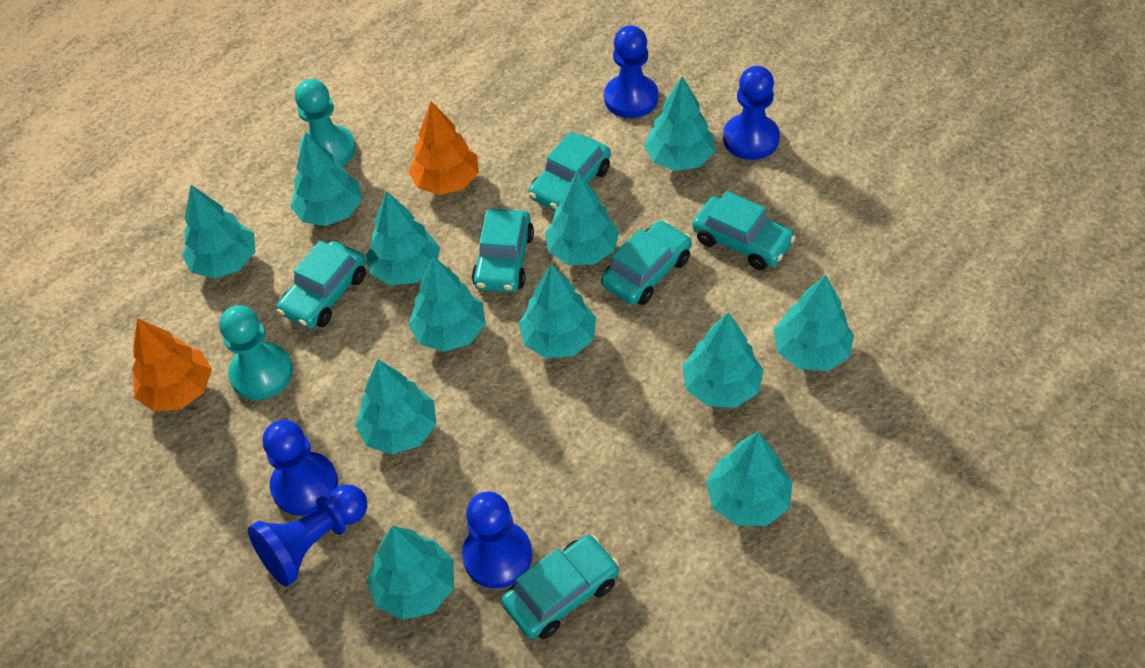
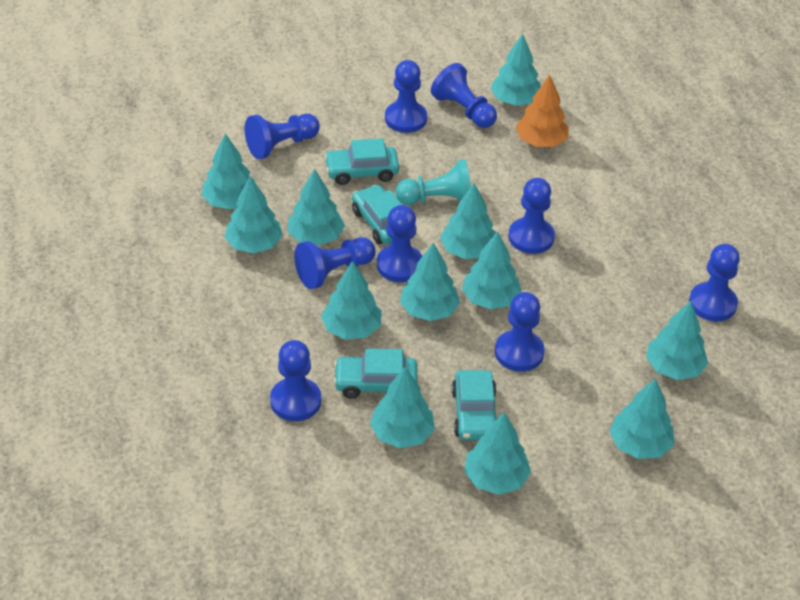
blue pawn: 5 -> 9
orange tree: 2 -> 1
turquoise car: 6 -> 4
turquoise pawn: 2 -> 1

